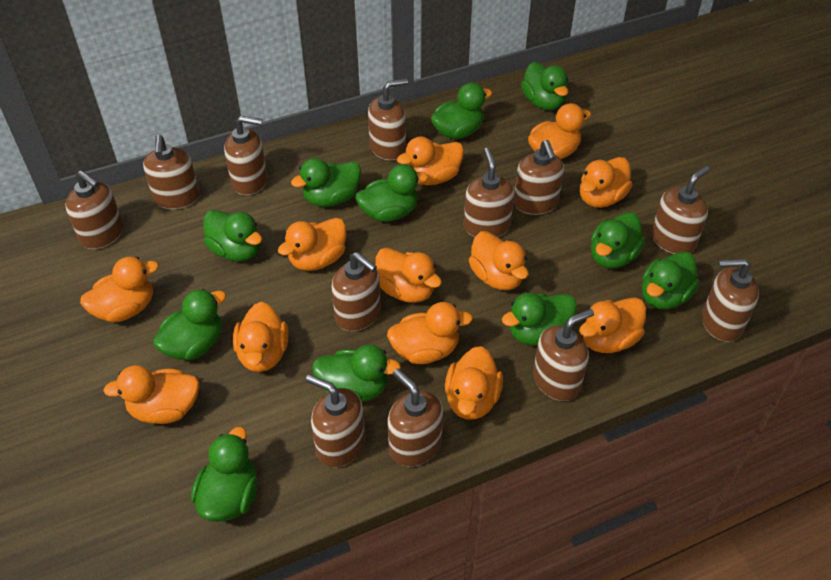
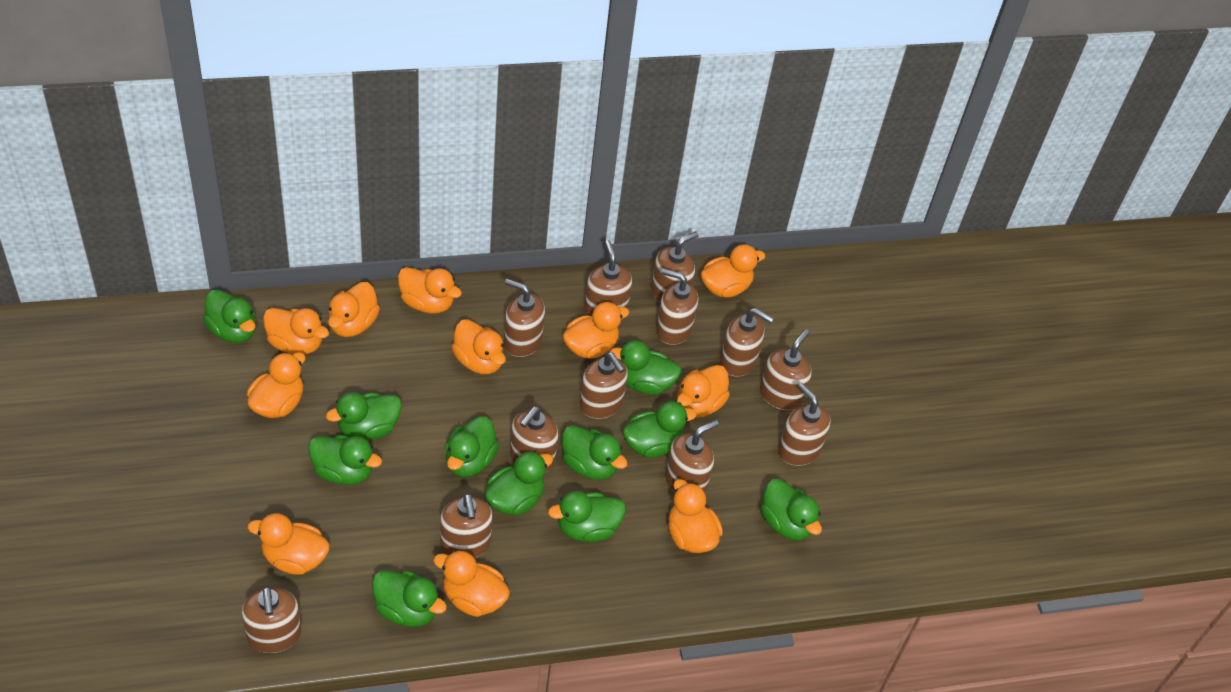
orange duck: 12 -> 11

